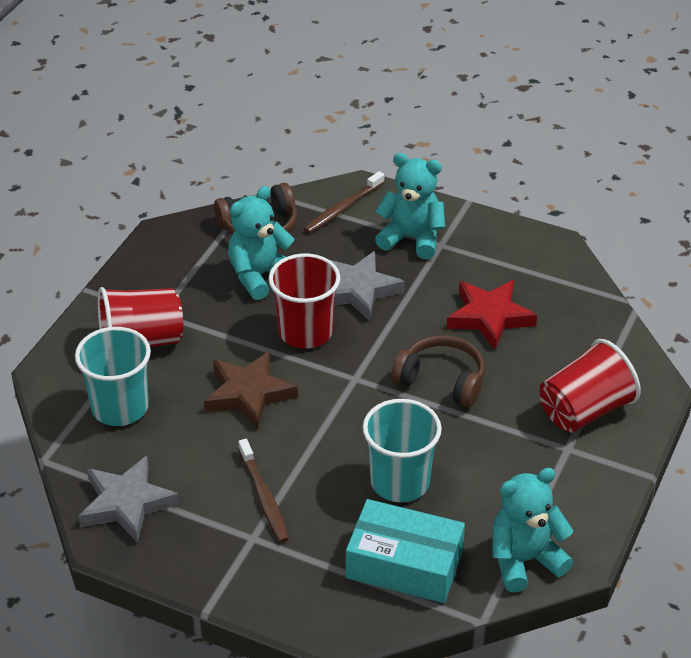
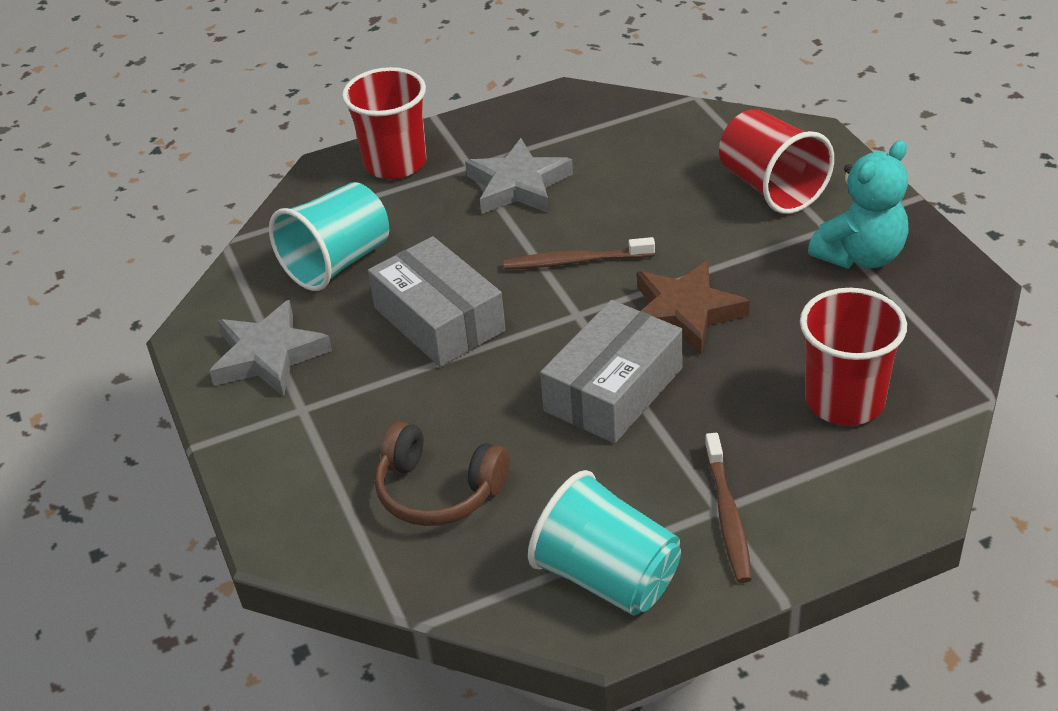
brown headphones: 2 -> 1
grey box: 0 -> 2
red star: 1 -> 0
turquoise box: 1 -> 0
turquoise teddy bear: 3 -> 1

